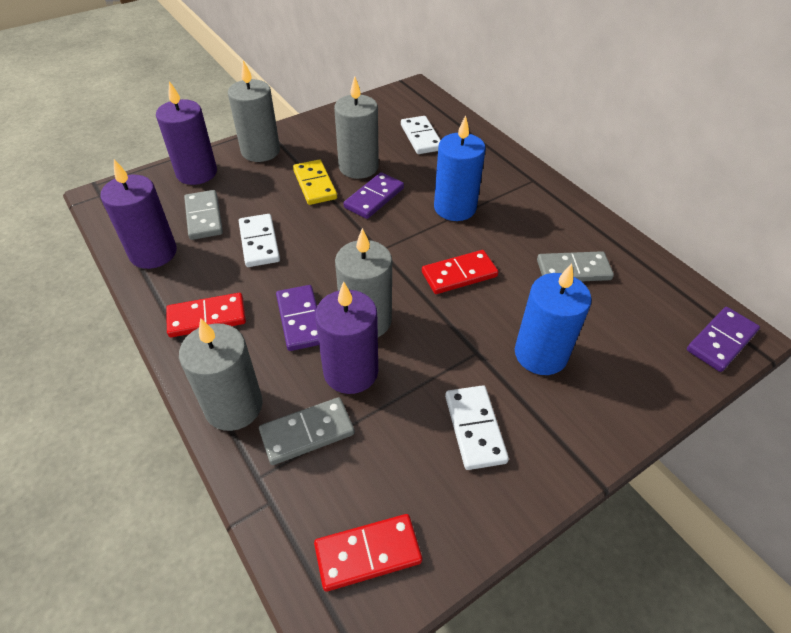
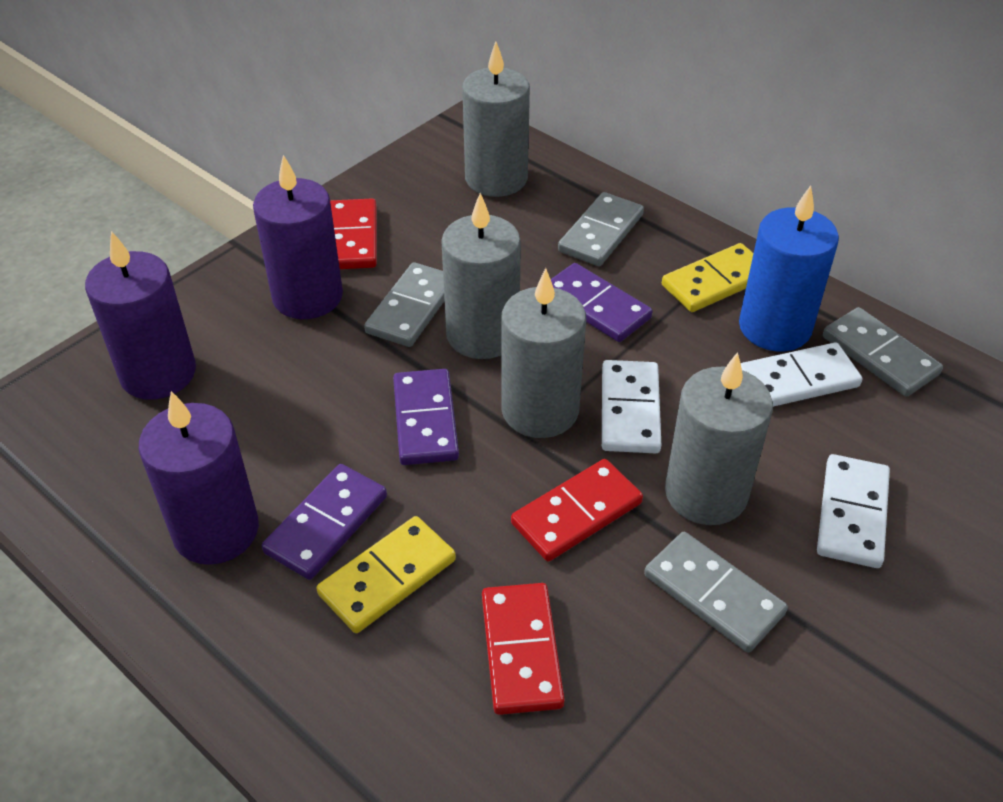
blue candle: 2 -> 1
grey domino: 3 -> 4
yellow domino: 1 -> 2

